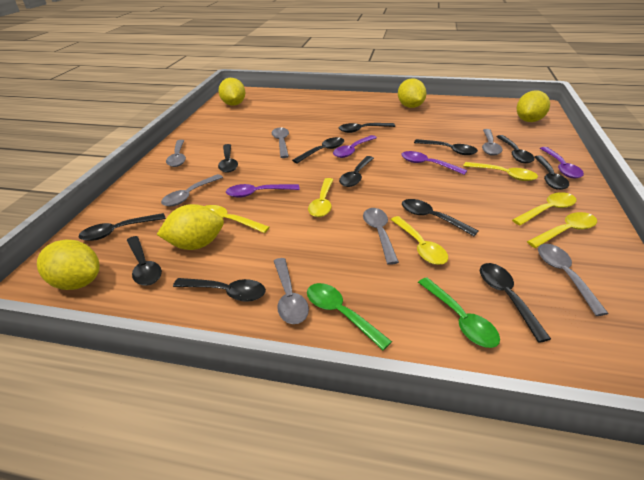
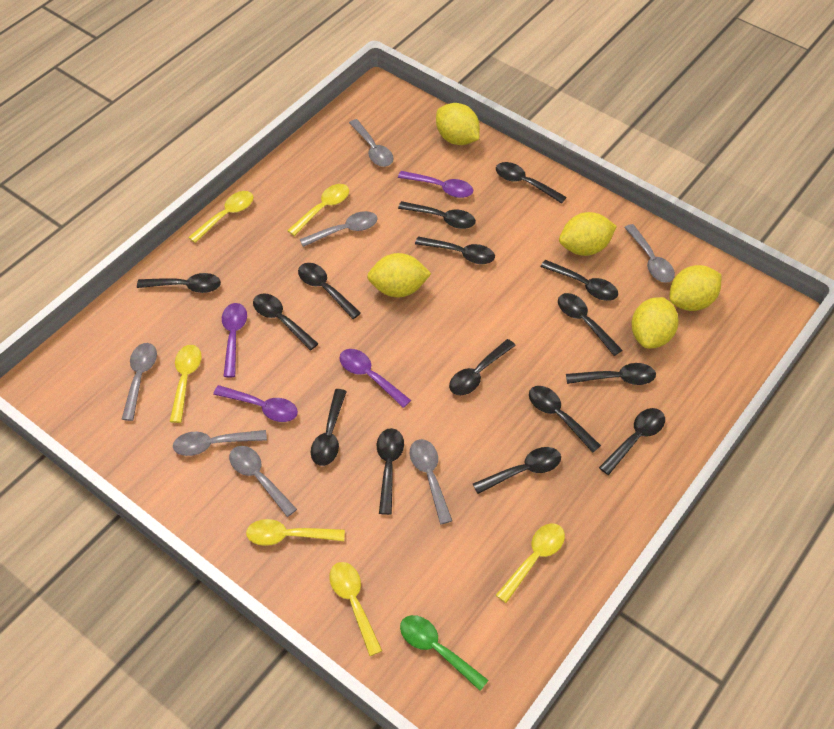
black spoon: 12 -> 15
green spoon: 2 -> 1

